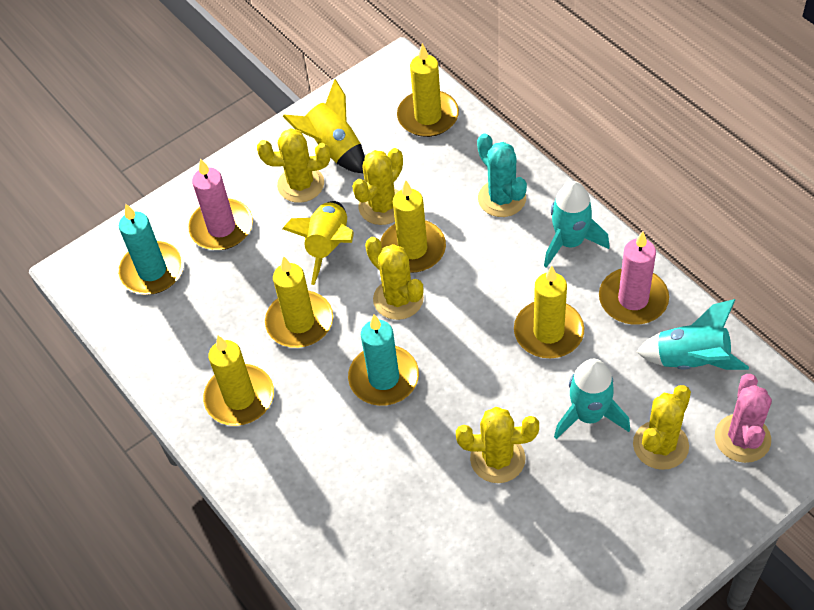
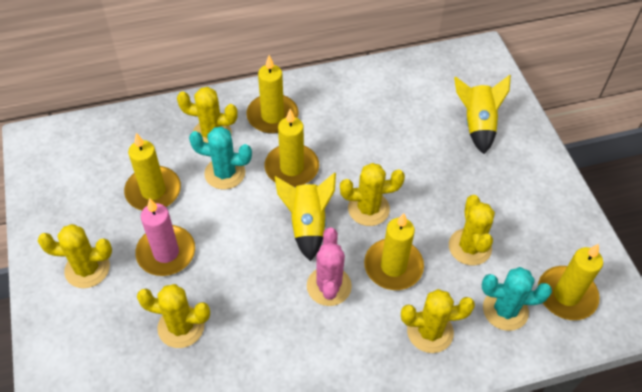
pink candle: 2 -> 1
turquoise cactus: 1 -> 2
turquoise candle: 2 -> 0
turquoise rocket: 3 -> 0
yellow cactus: 5 -> 6

